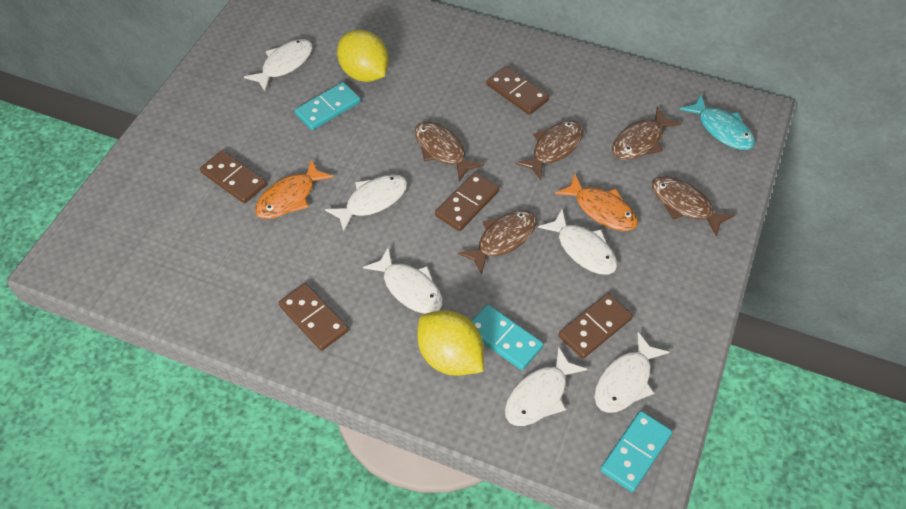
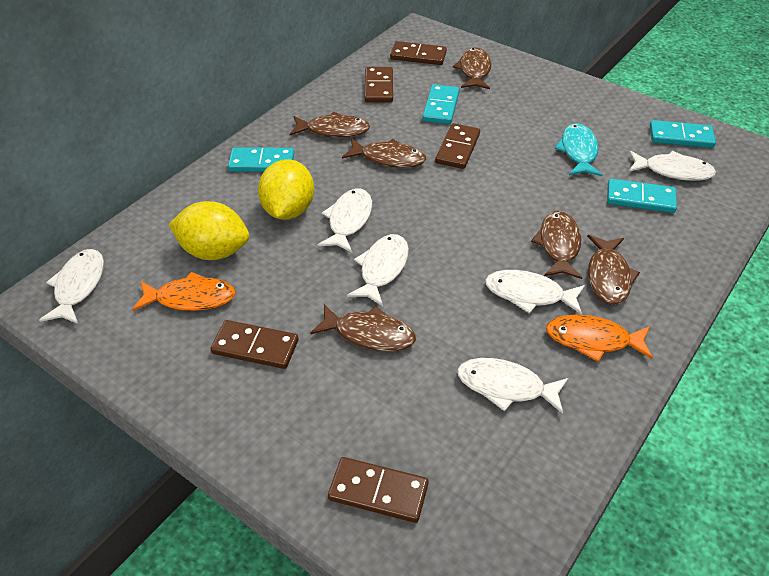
brown fish: 5 -> 6
turquoise domino: 3 -> 4

